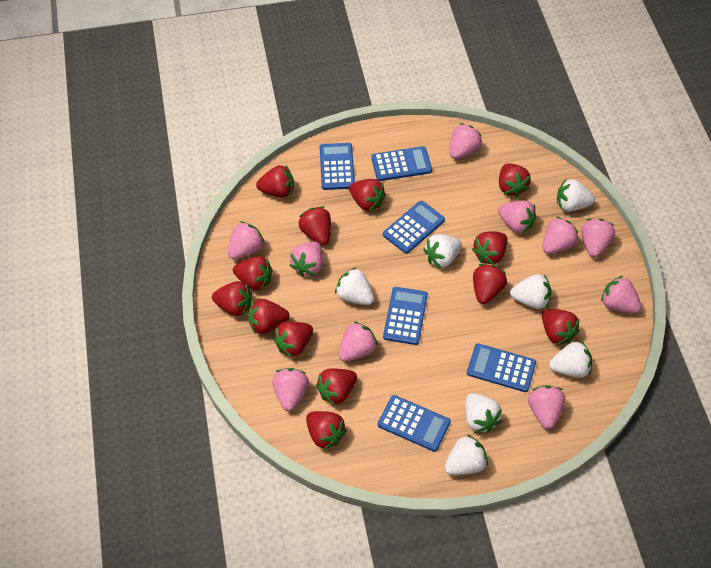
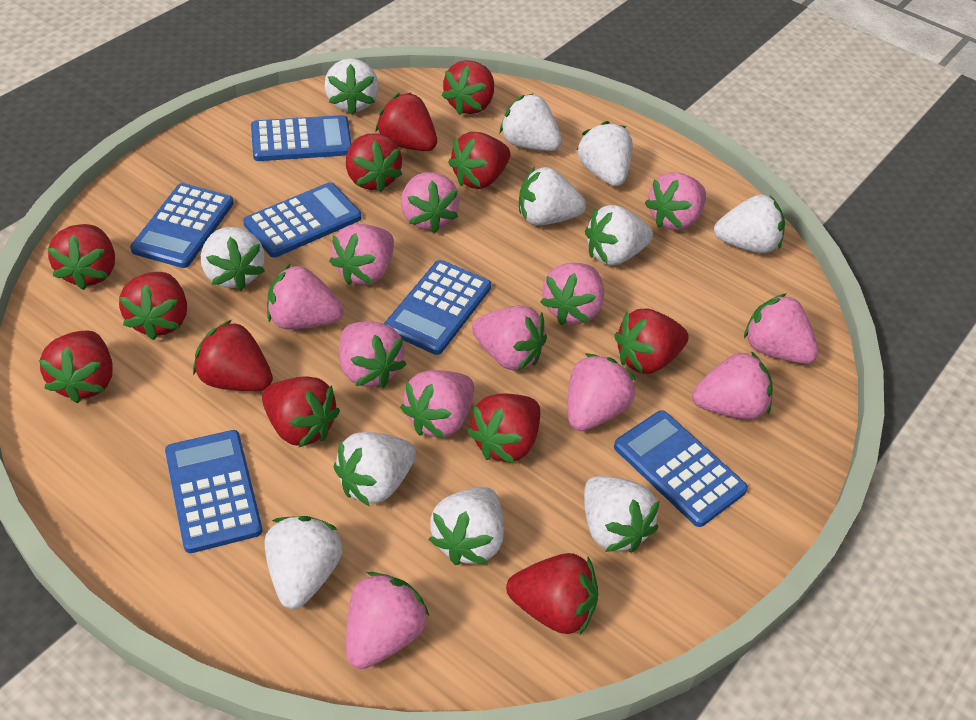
pink strawberry: 10 -> 12
red strawberry: 13 -> 12
white strawberry: 7 -> 11

